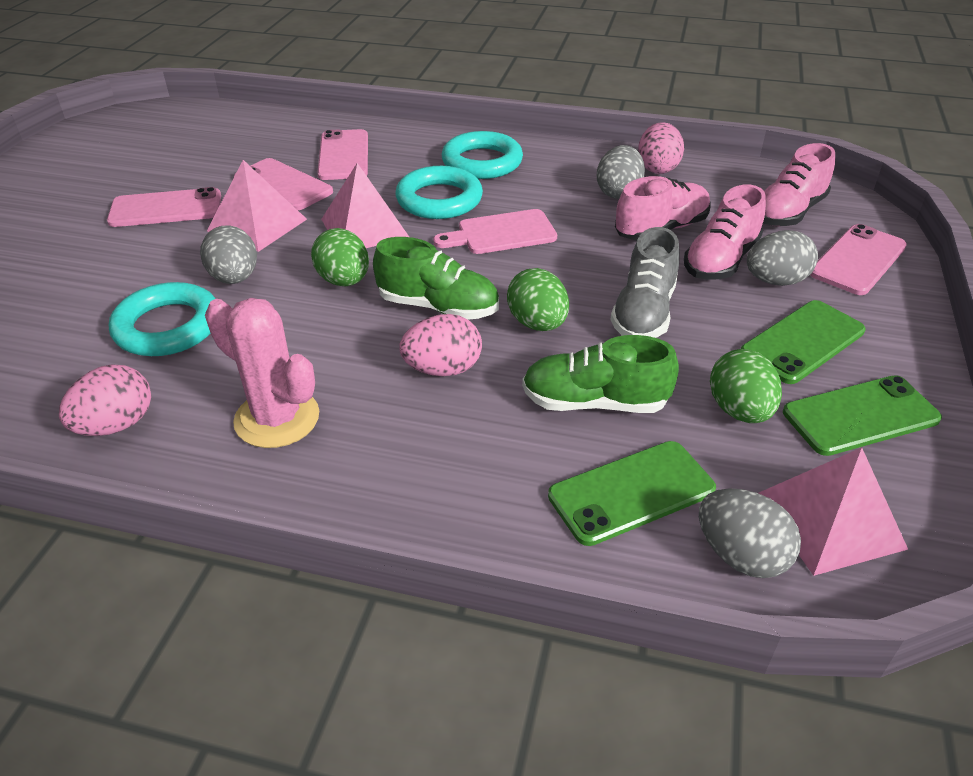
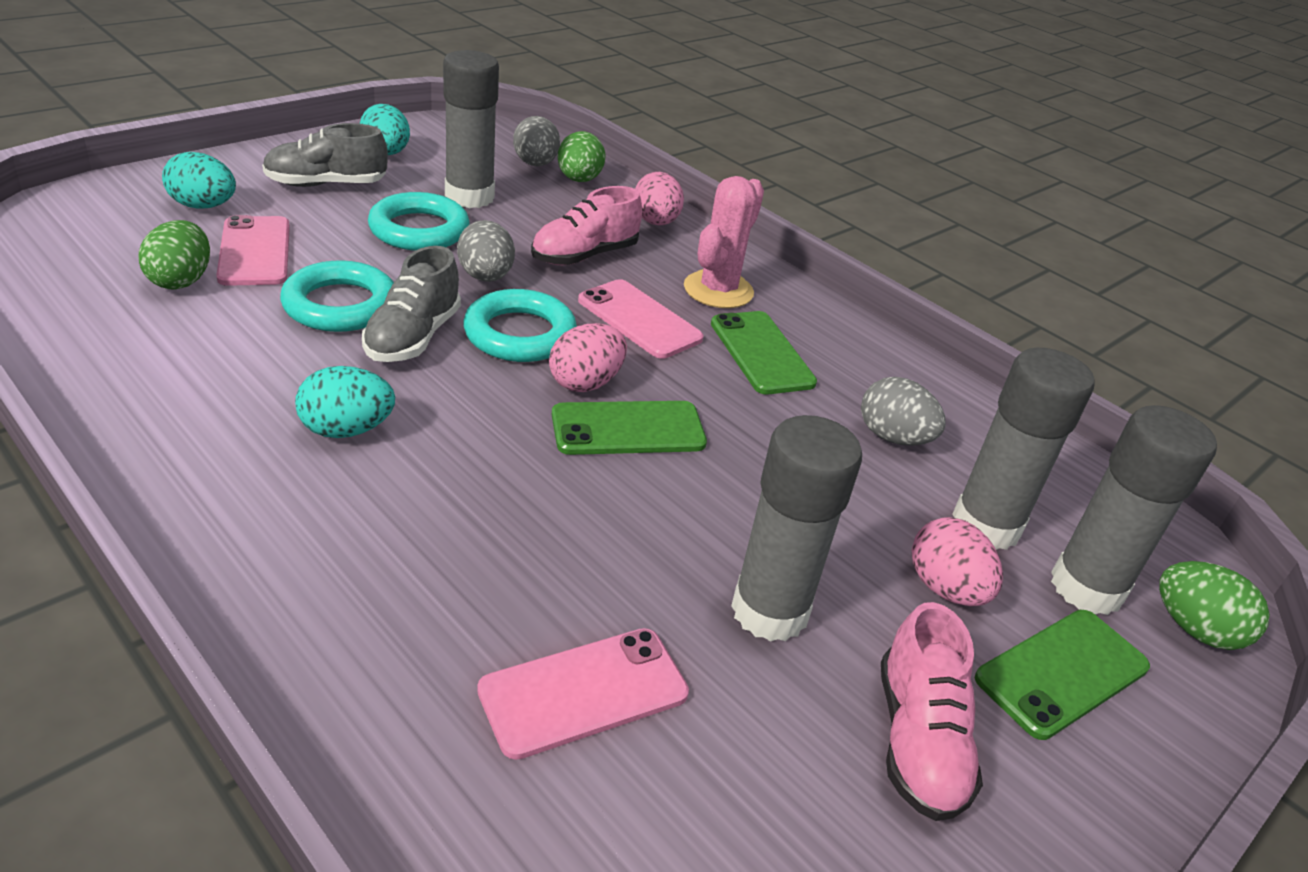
green shoe: 2 -> 0
grey egg: 4 -> 3
grey glue stick: 0 -> 4
grey shoe: 1 -> 2
pink cutting board: 1 -> 0
pink phone: 4 -> 3
pink pyramid: 3 -> 0
pink shoe: 3 -> 2
turquoise egg: 0 -> 3

